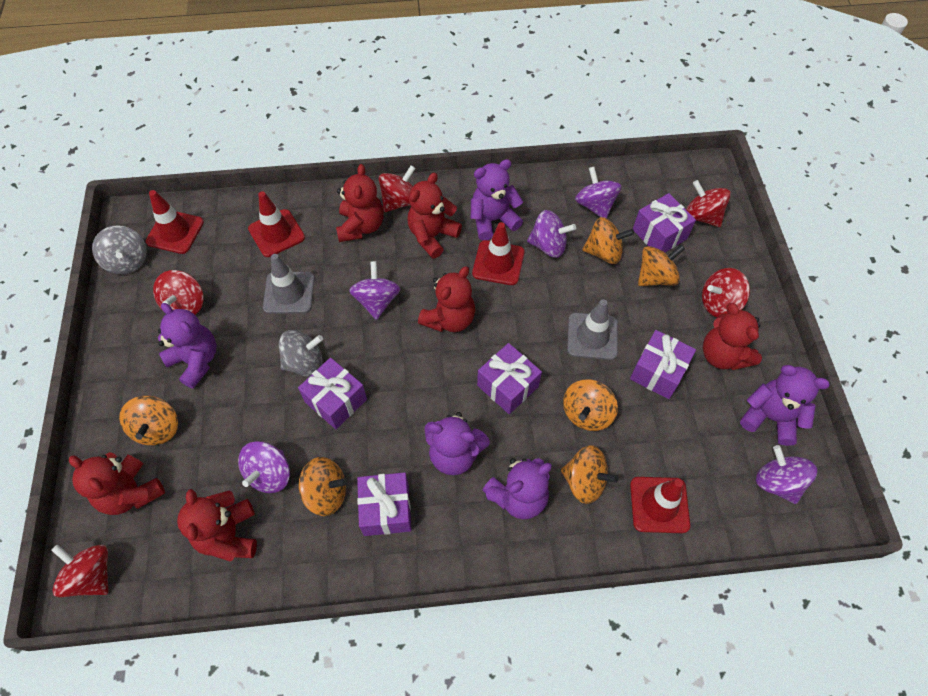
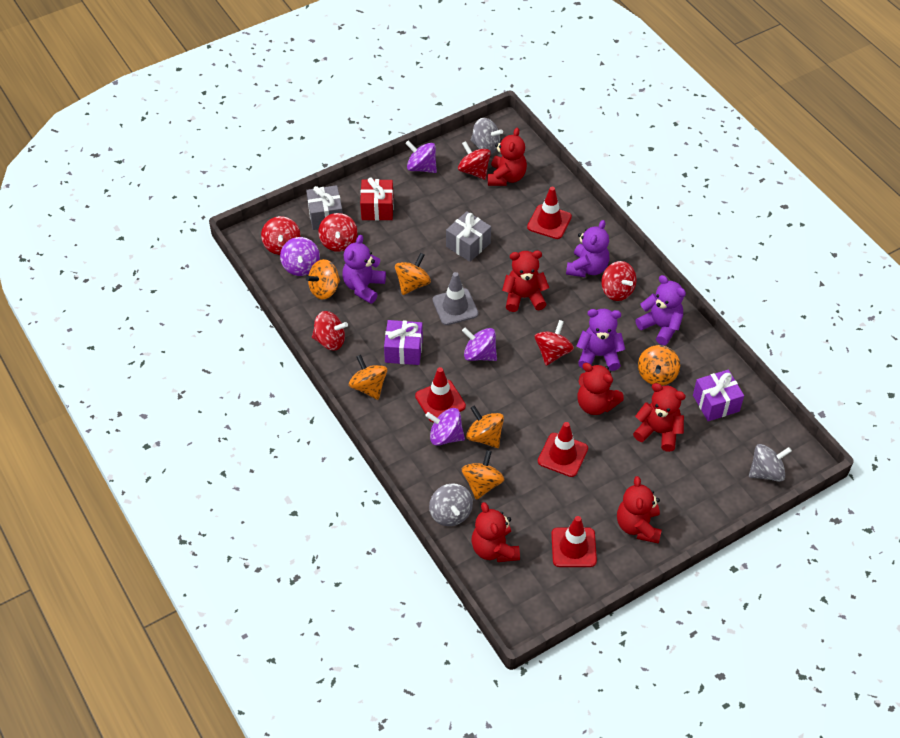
grey gift: 0 -> 2
grey spinning top: 2 -> 3
grey traffic cone: 2 -> 1
purple gift: 5 -> 2
purple spinning top: 5 -> 4
purple teddy bear: 5 -> 4
red gift: 0 -> 1
red spinning top: 5 -> 6

